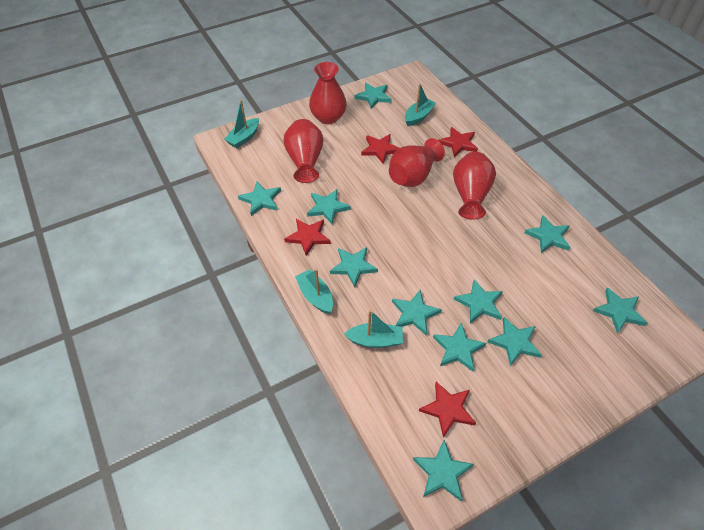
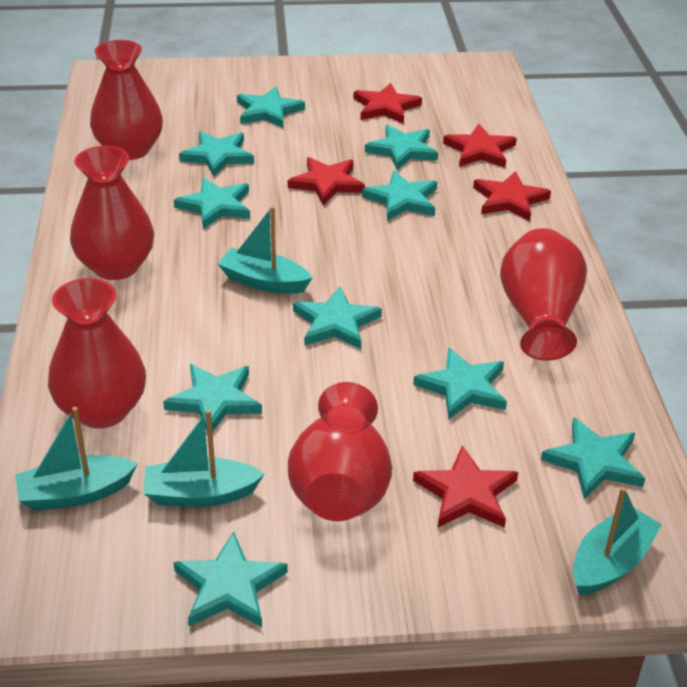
red star: 4 -> 5
red vase: 4 -> 5
turquoise star: 11 -> 10

